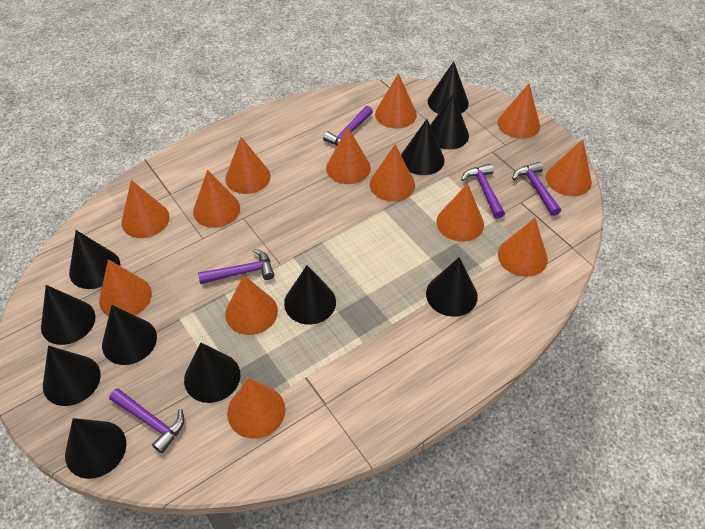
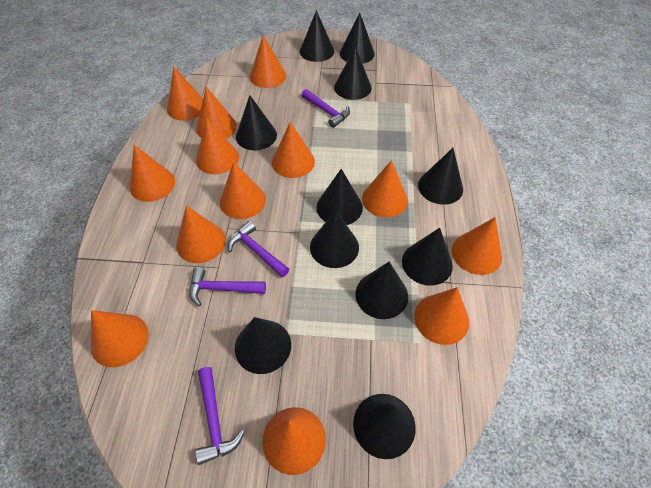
purple hammer: 5 -> 4

